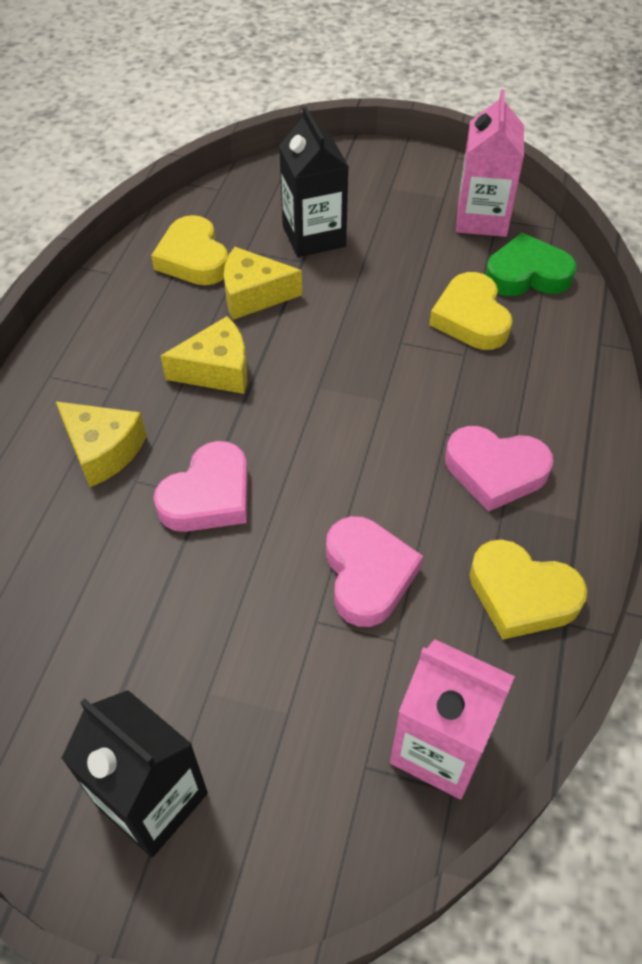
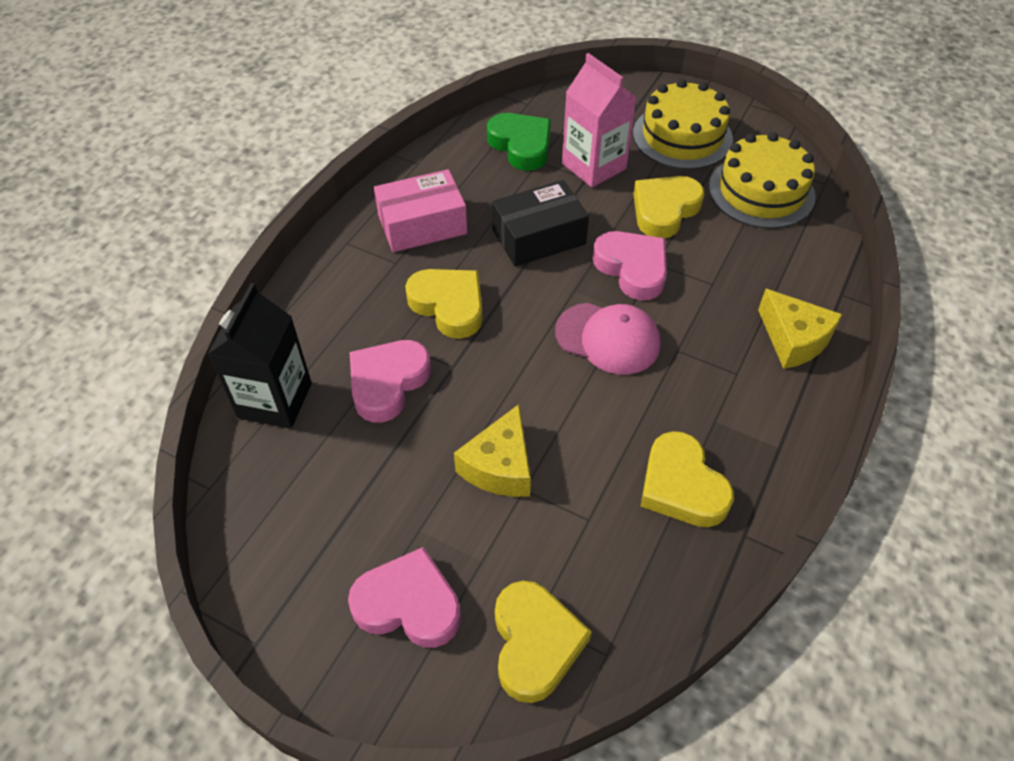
black box: 0 -> 1
black carton: 2 -> 1
pink box: 0 -> 1
pink cap: 0 -> 1
pink carton: 2 -> 1
yellow cake: 0 -> 2
yellow cheese: 3 -> 2
yellow heart: 3 -> 4

